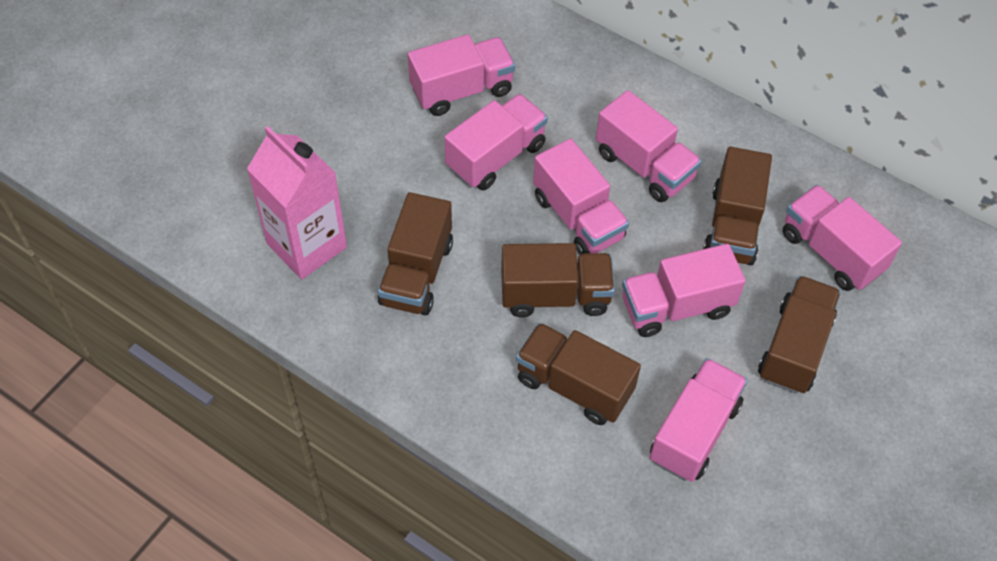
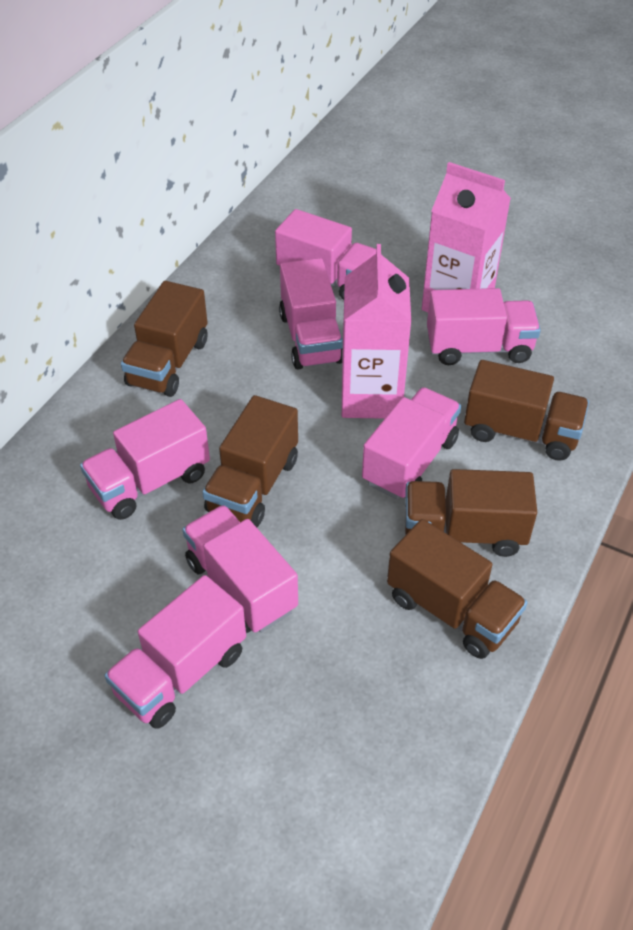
pink carton: 1 -> 2

